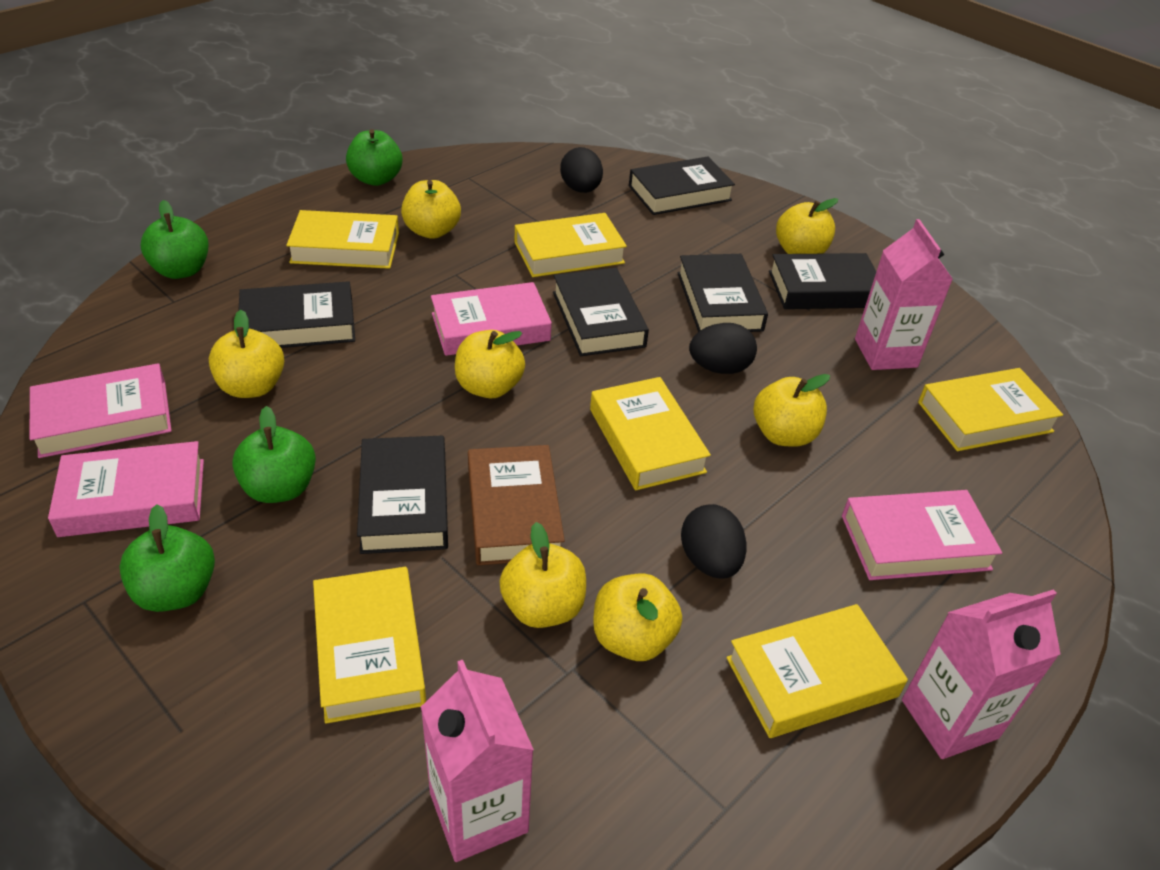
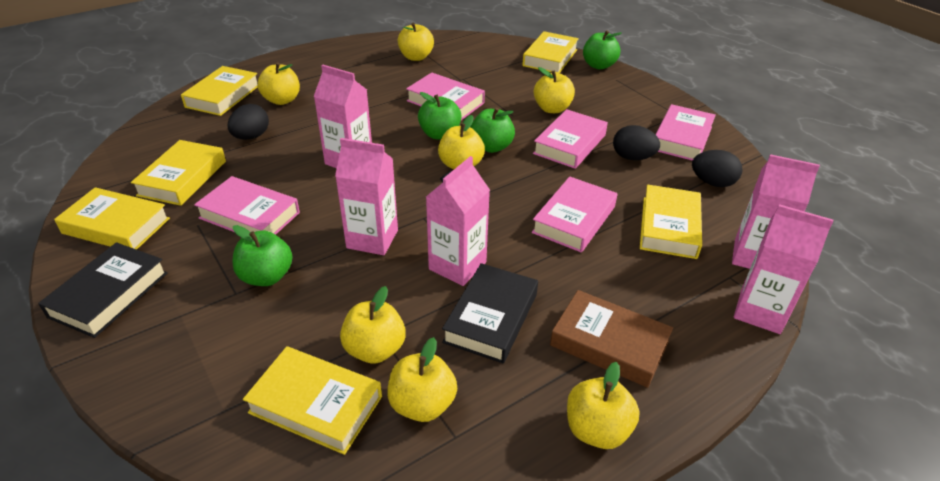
black book: 6 -> 2
pink book: 4 -> 5
pink carton: 3 -> 5

